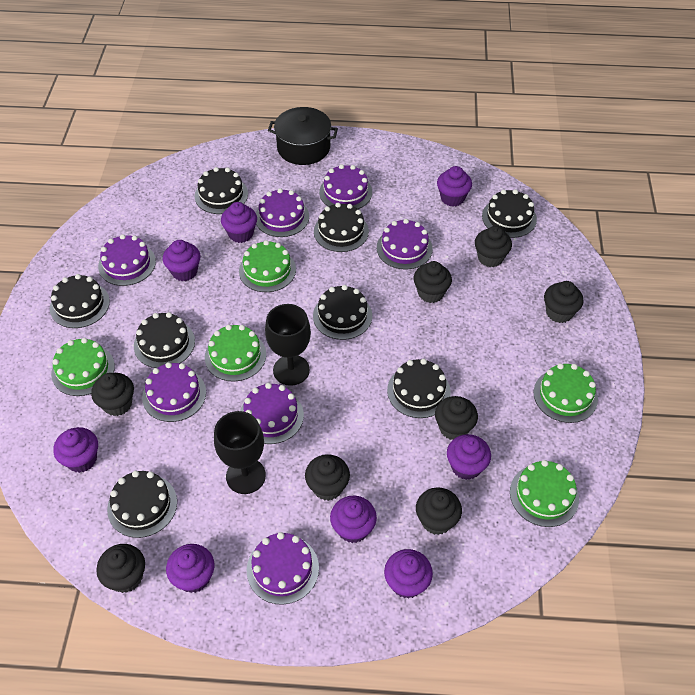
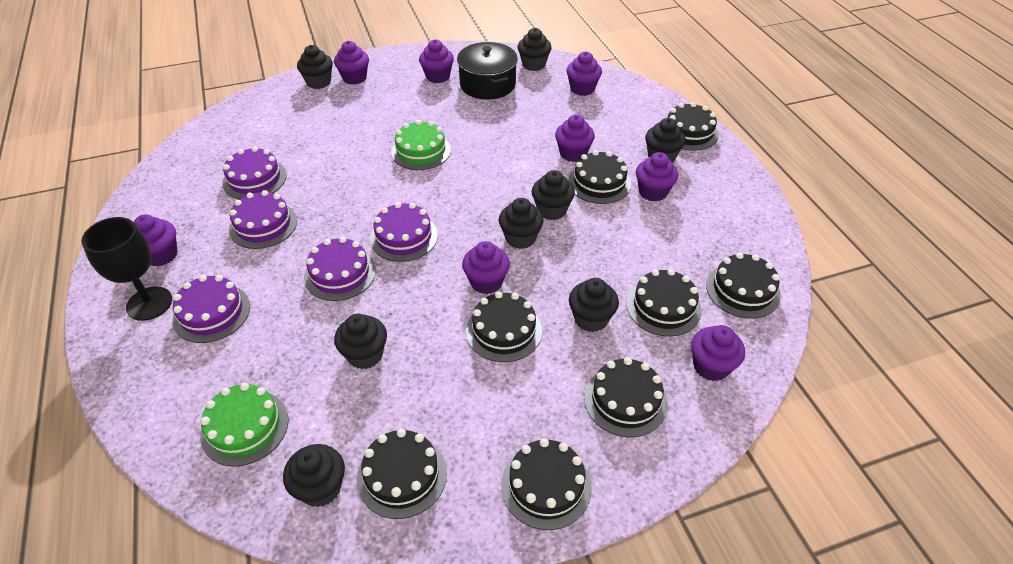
black goblet: 2 -> 1
green cake: 5 -> 2
purple cake: 7 -> 5

